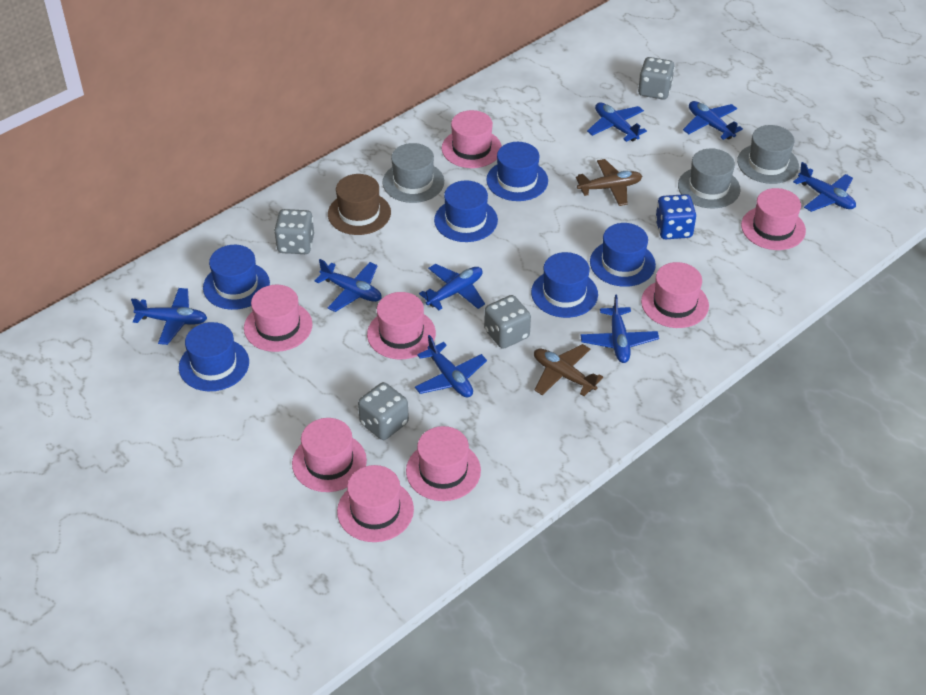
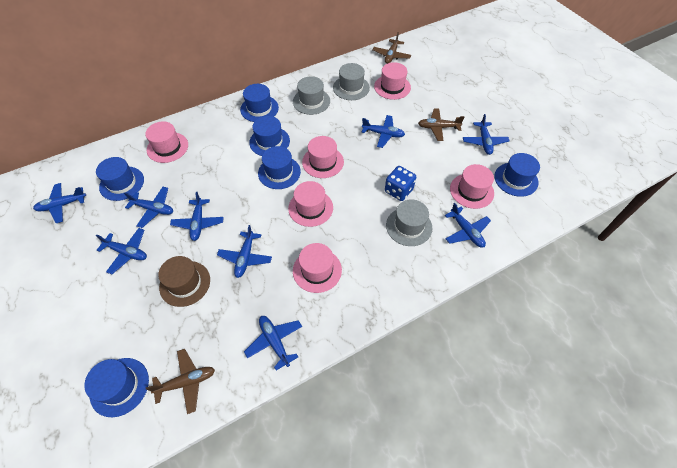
blue plane: 8 -> 9
brown plane: 2 -> 3
grey dice: 4 -> 0
pink hat: 8 -> 6

